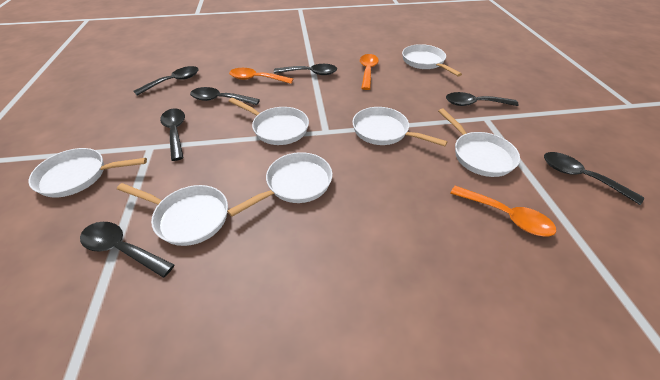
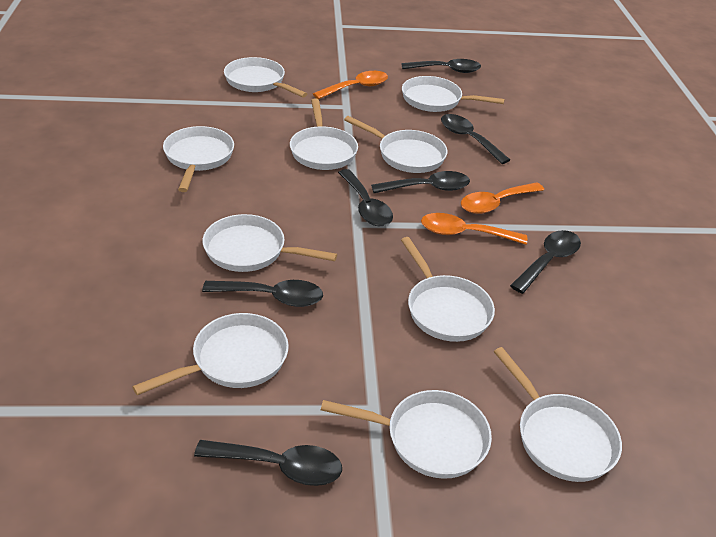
white pan: 7 -> 10

